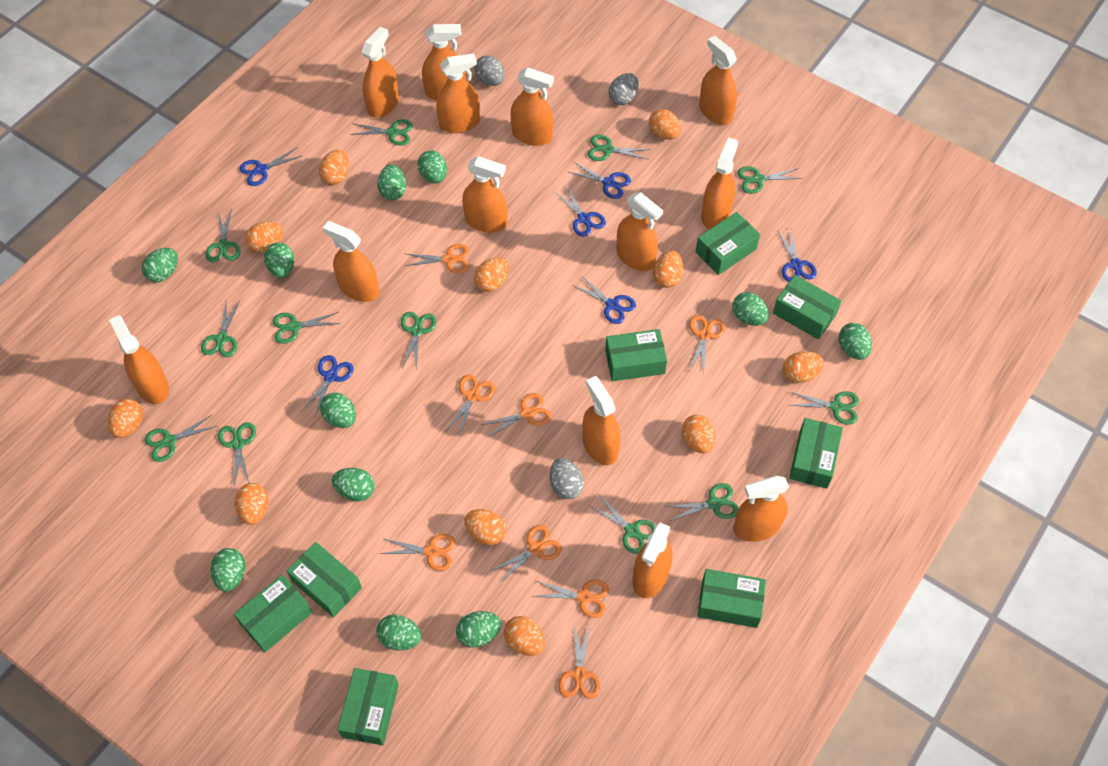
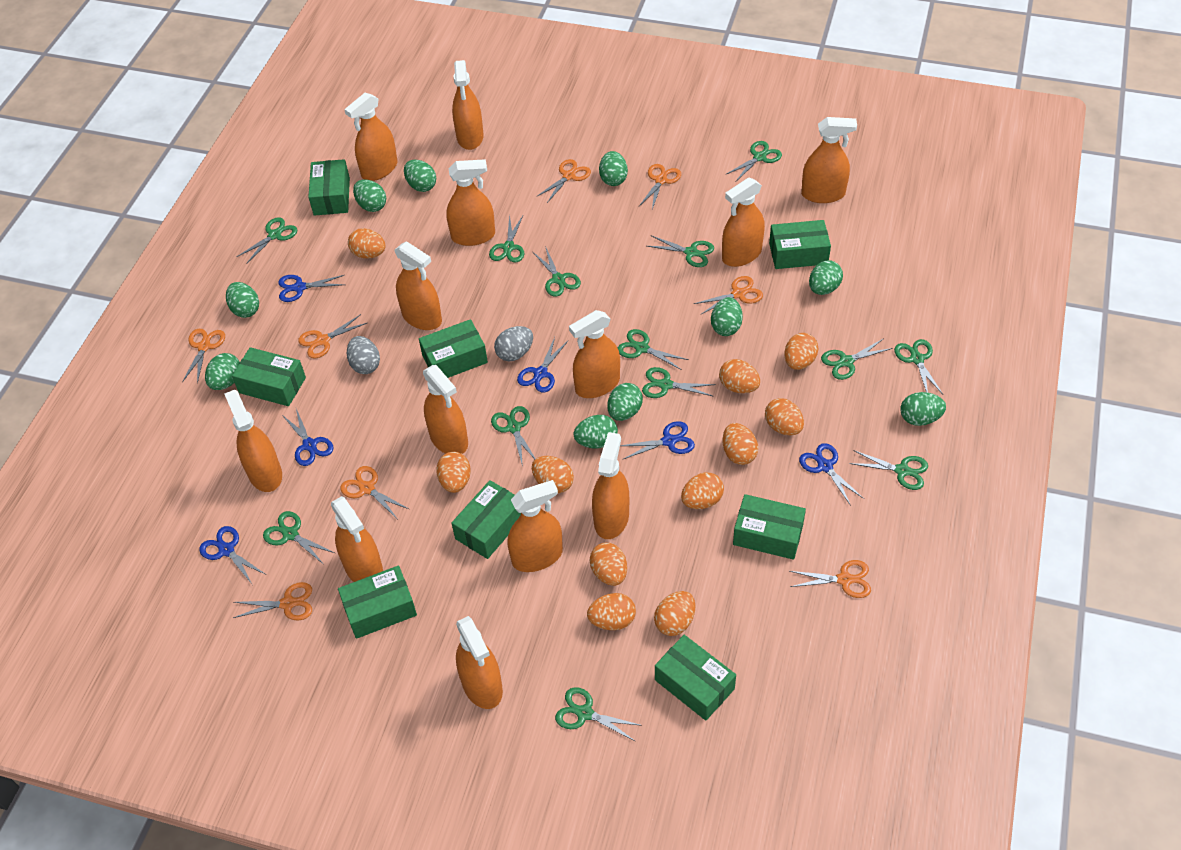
green egg: 11 -> 10
green scissors: 12 -> 13
grey egg: 3 -> 2

